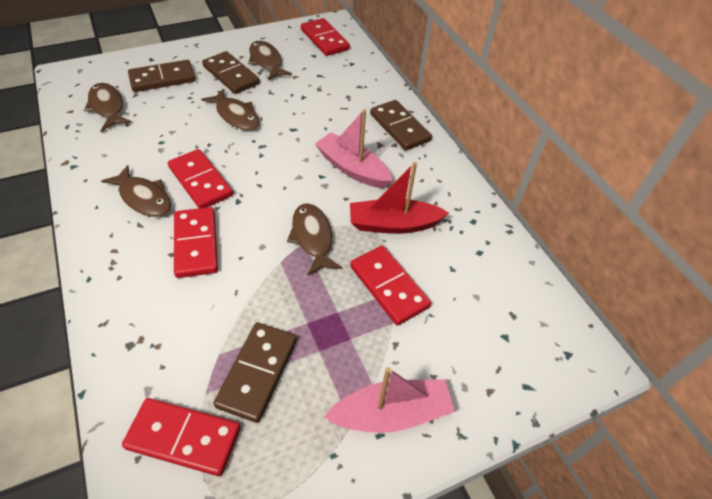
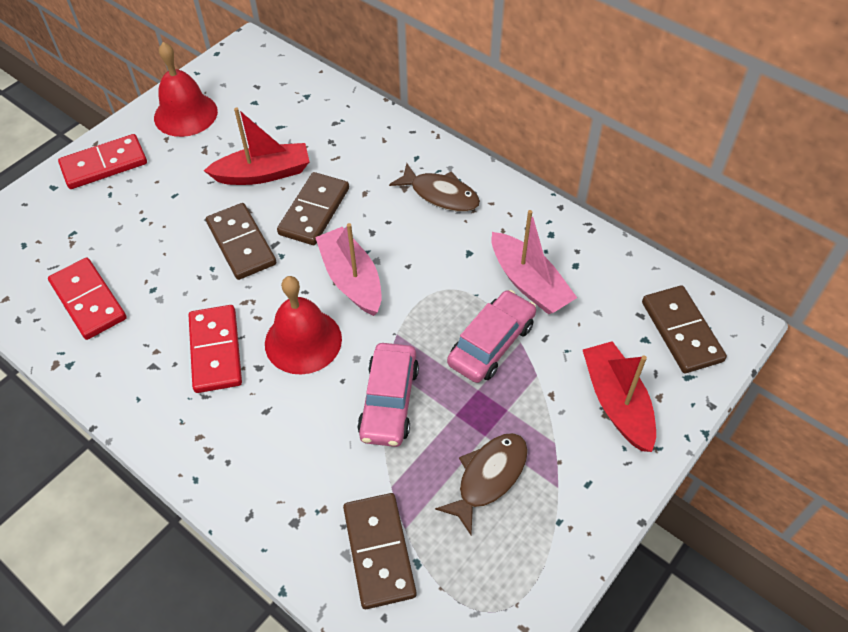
brown fish: 5 -> 2
pink car: 0 -> 2
red bell: 0 -> 2
red boat: 1 -> 2
red domino: 5 -> 3

